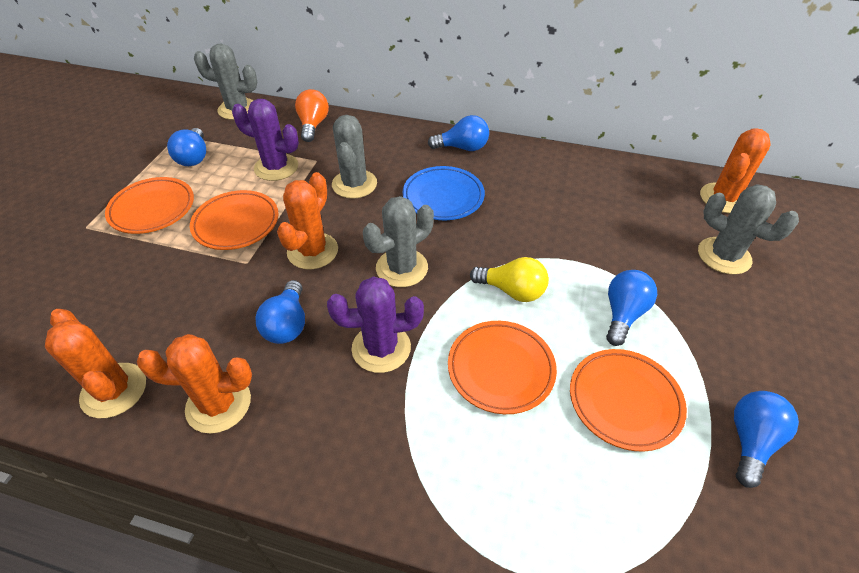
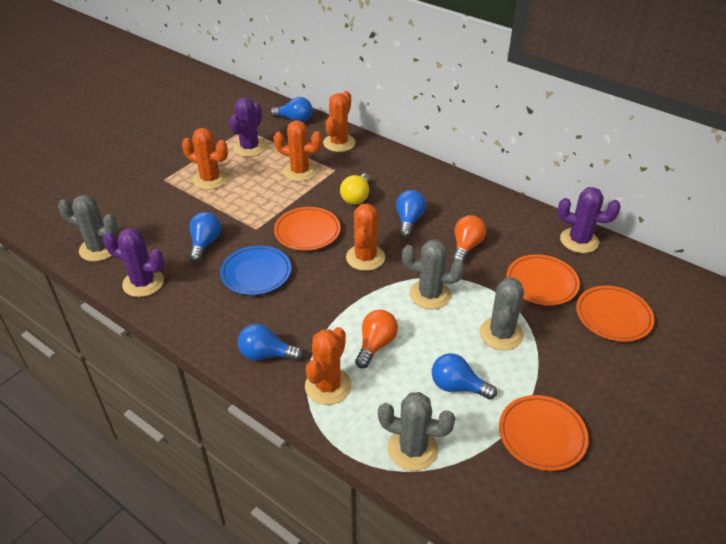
orange cactus: 4 -> 5
orange light bulb: 1 -> 2
purple cactus: 2 -> 3

